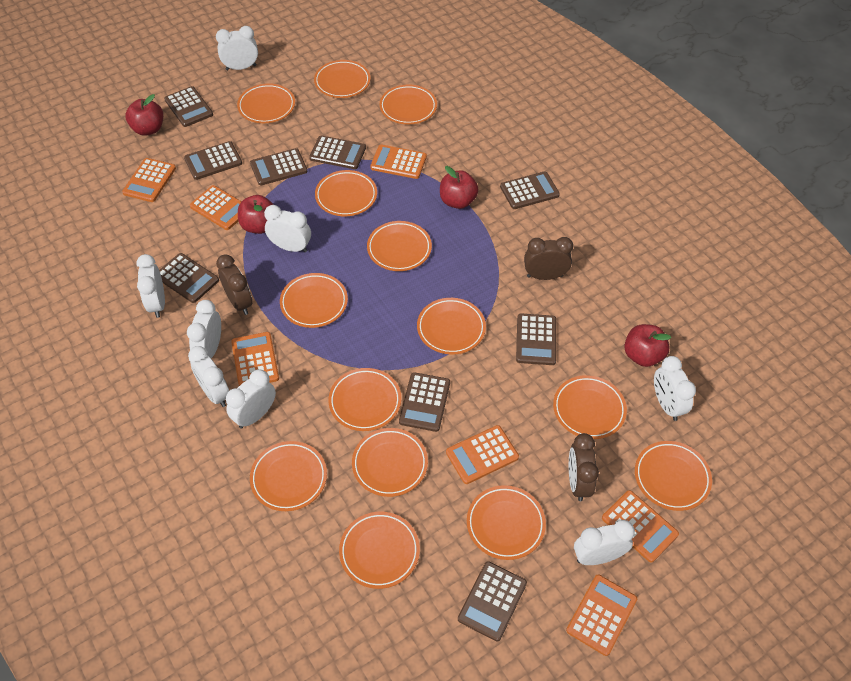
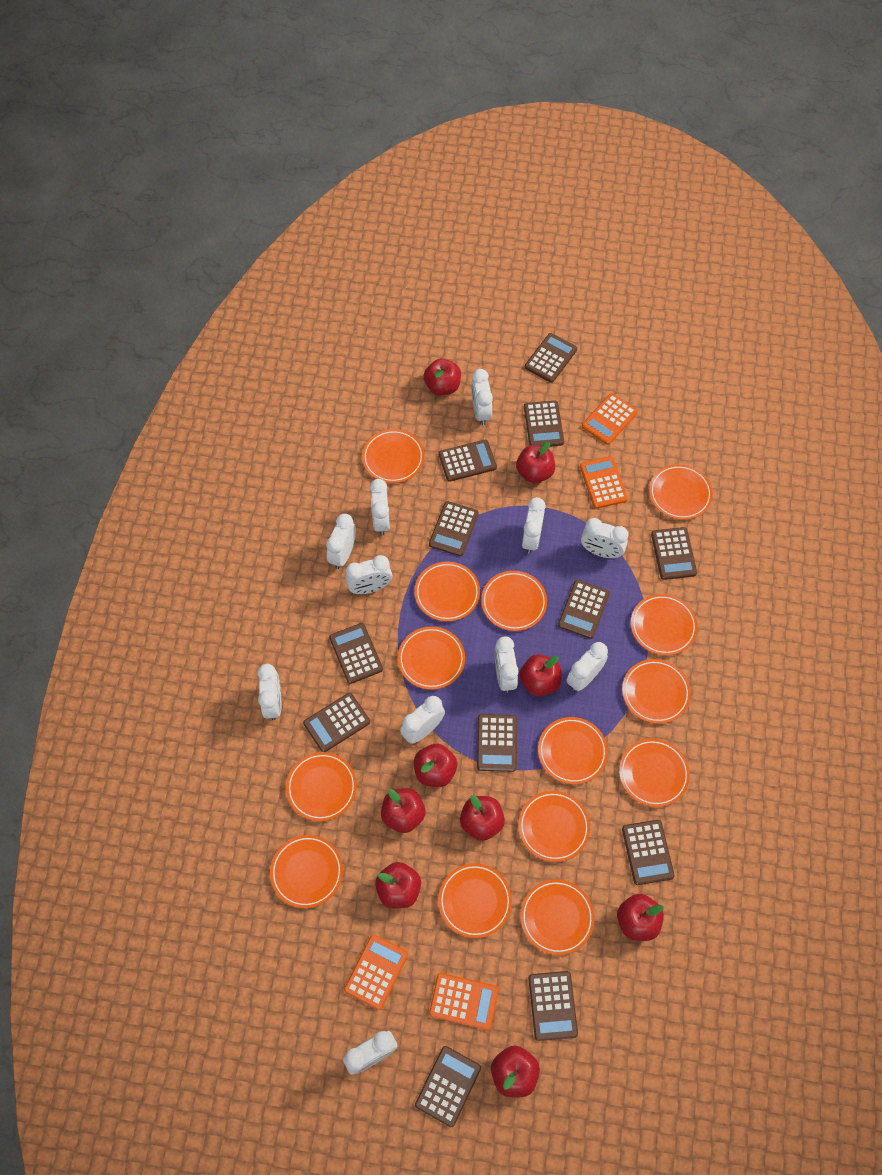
brown calculator: 9 -> 12
brown clock: 3 -> 0
orange calculator: 7 -> 4
red apple: 4 -> 9
white clock: 8 -> 11

